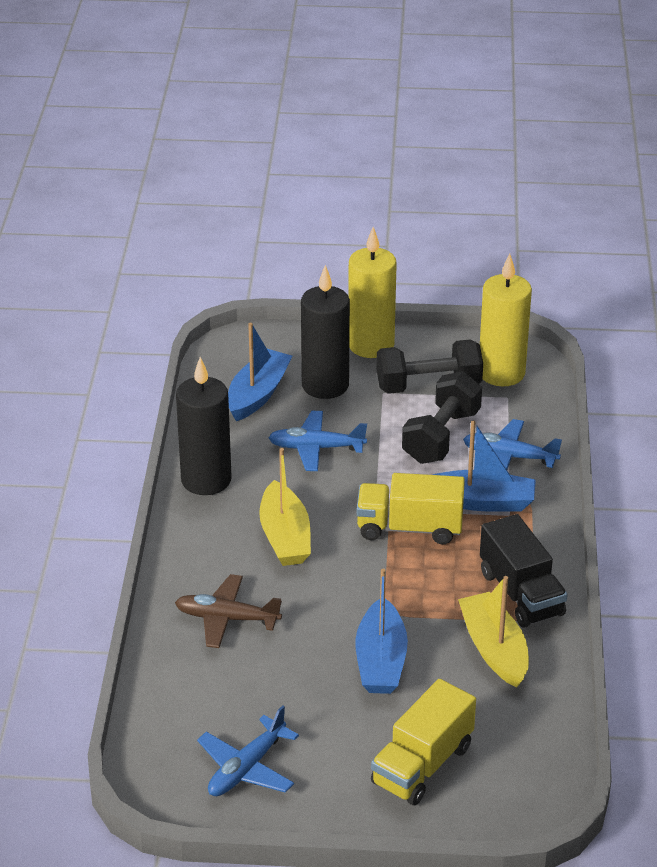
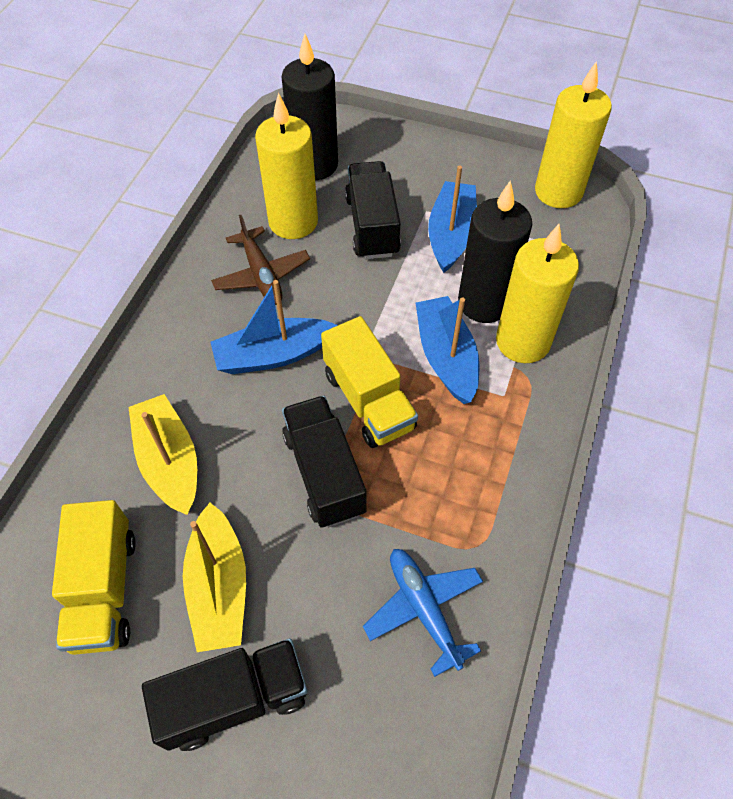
black dumbbell: 2 -> 0
black truck: 1 -> 3
blue plane: 3 -> 1
yellow candle: 2 -> 3

